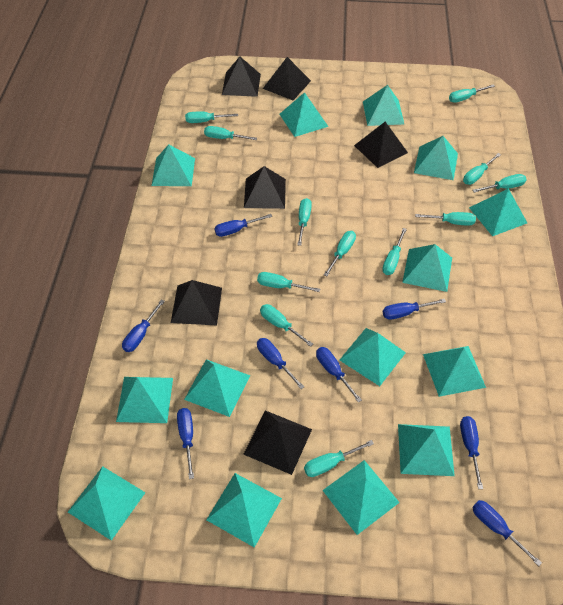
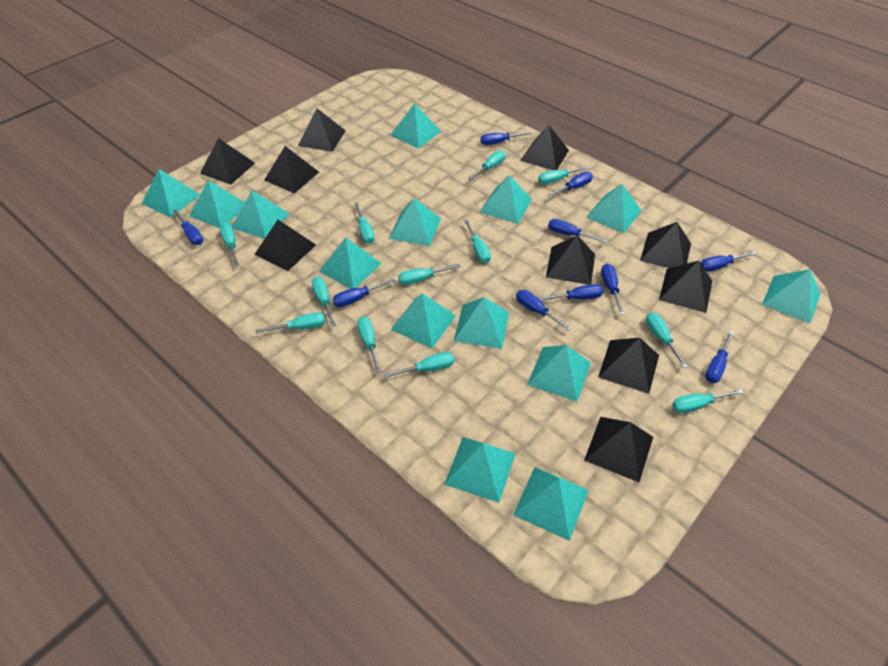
black pyramid: 6 -> 10
blue screwdriver: 8 -> 10

